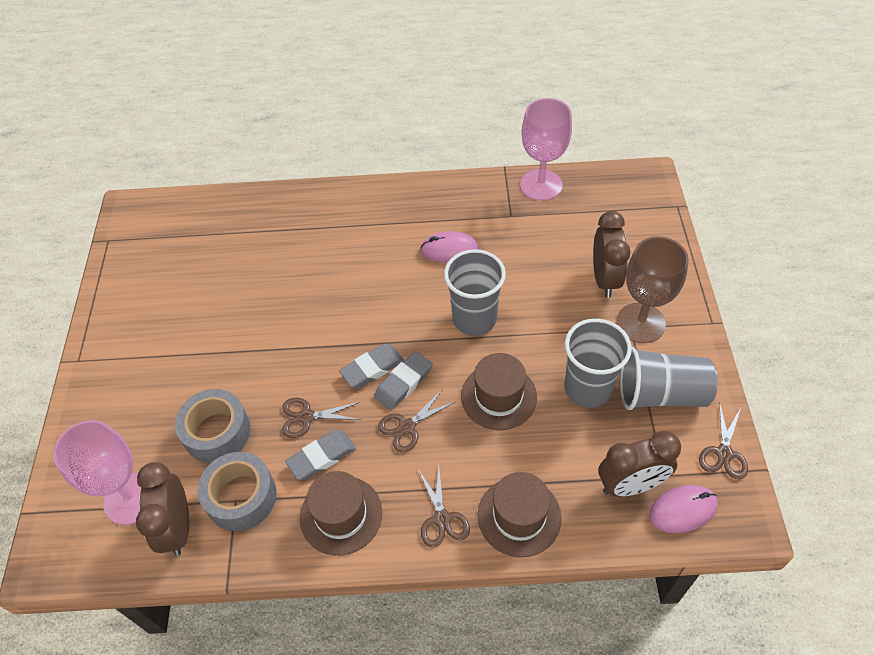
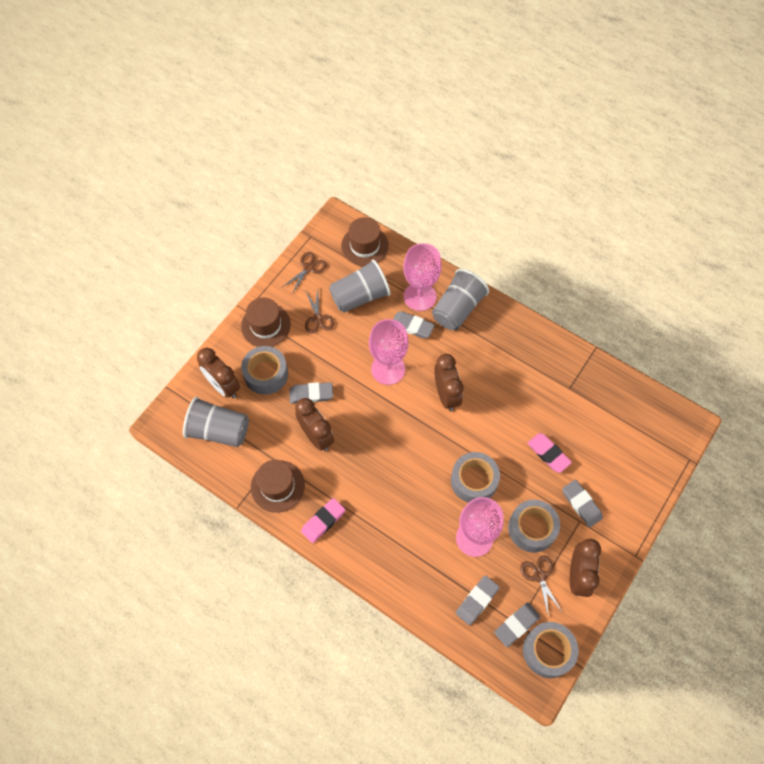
brown clock: 3 -> 4
brown goblet: 1 -> 0
brown scissors: 4 -> 3
grey eraser: 3 -> 5
grey tape: 2 -> 4
pink eraser: 0 -> 2
pink goblet: 2 -> 3
pink mouse: 2 -> 0

